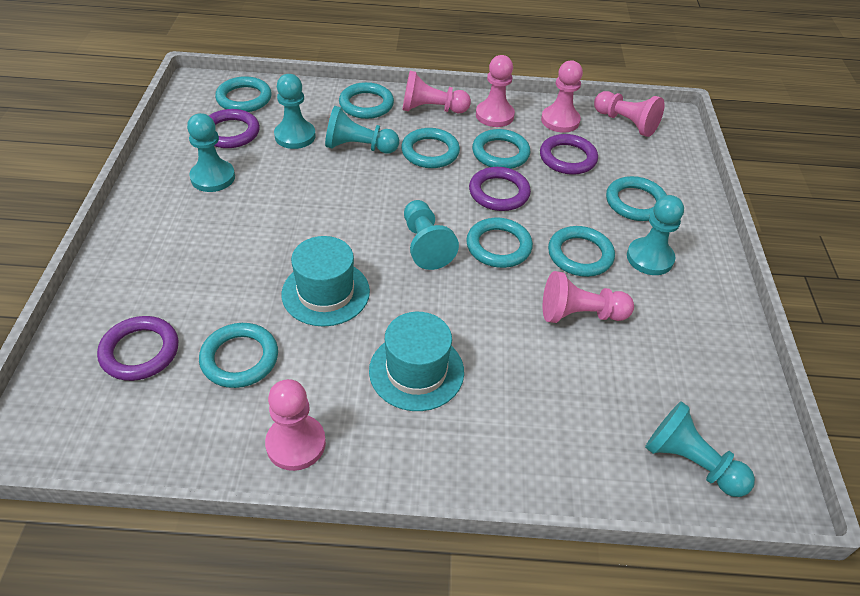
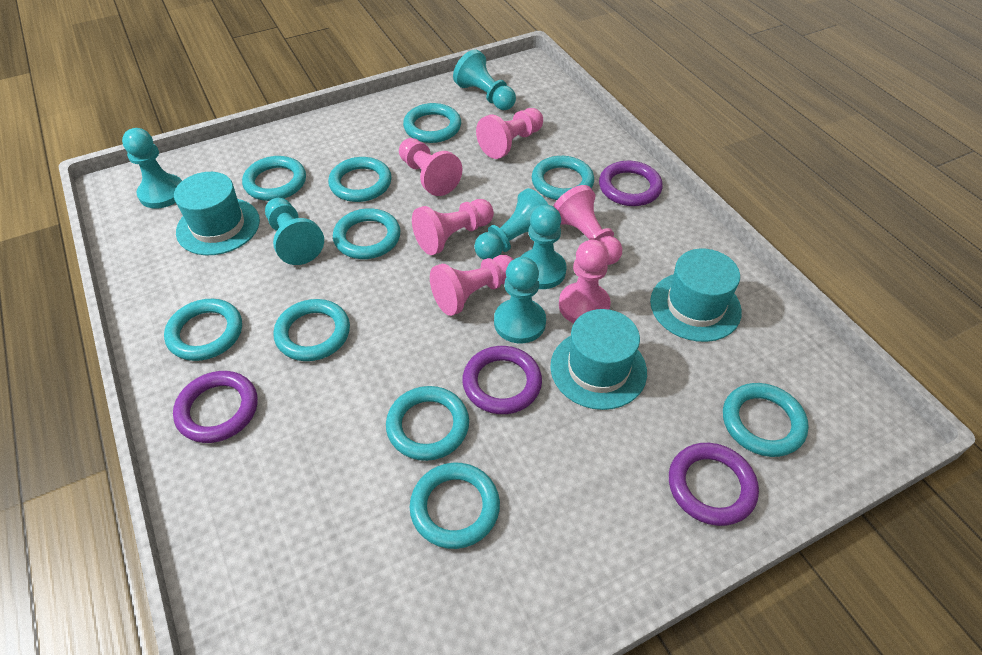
turquoise hat: 2 -> 3
turquoise ring: 8 -> 10

